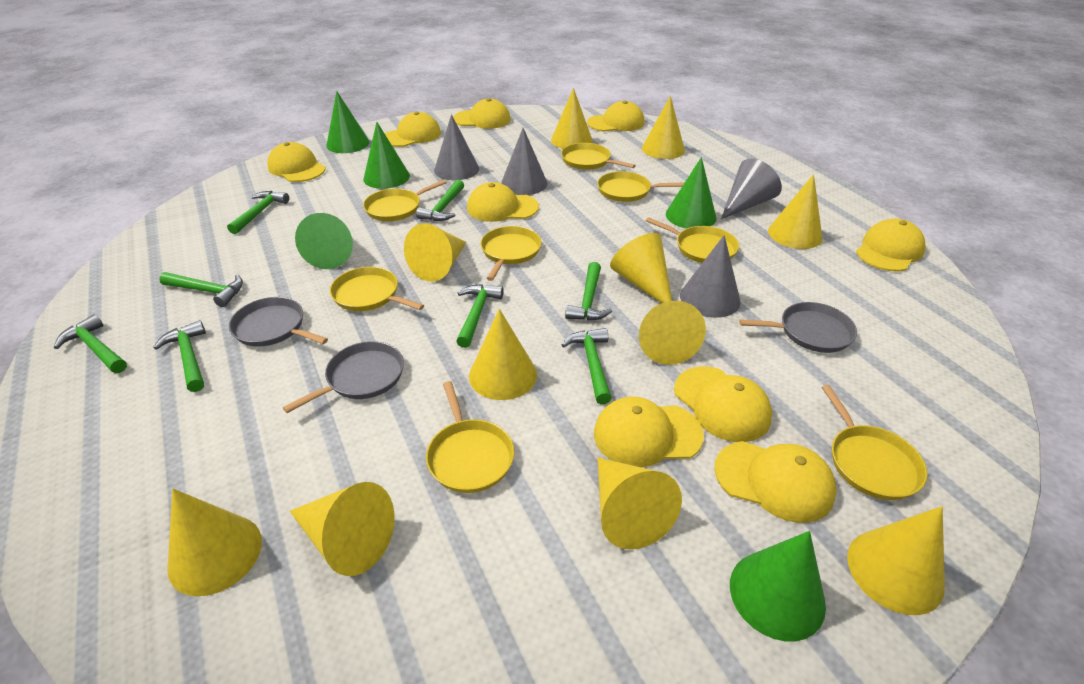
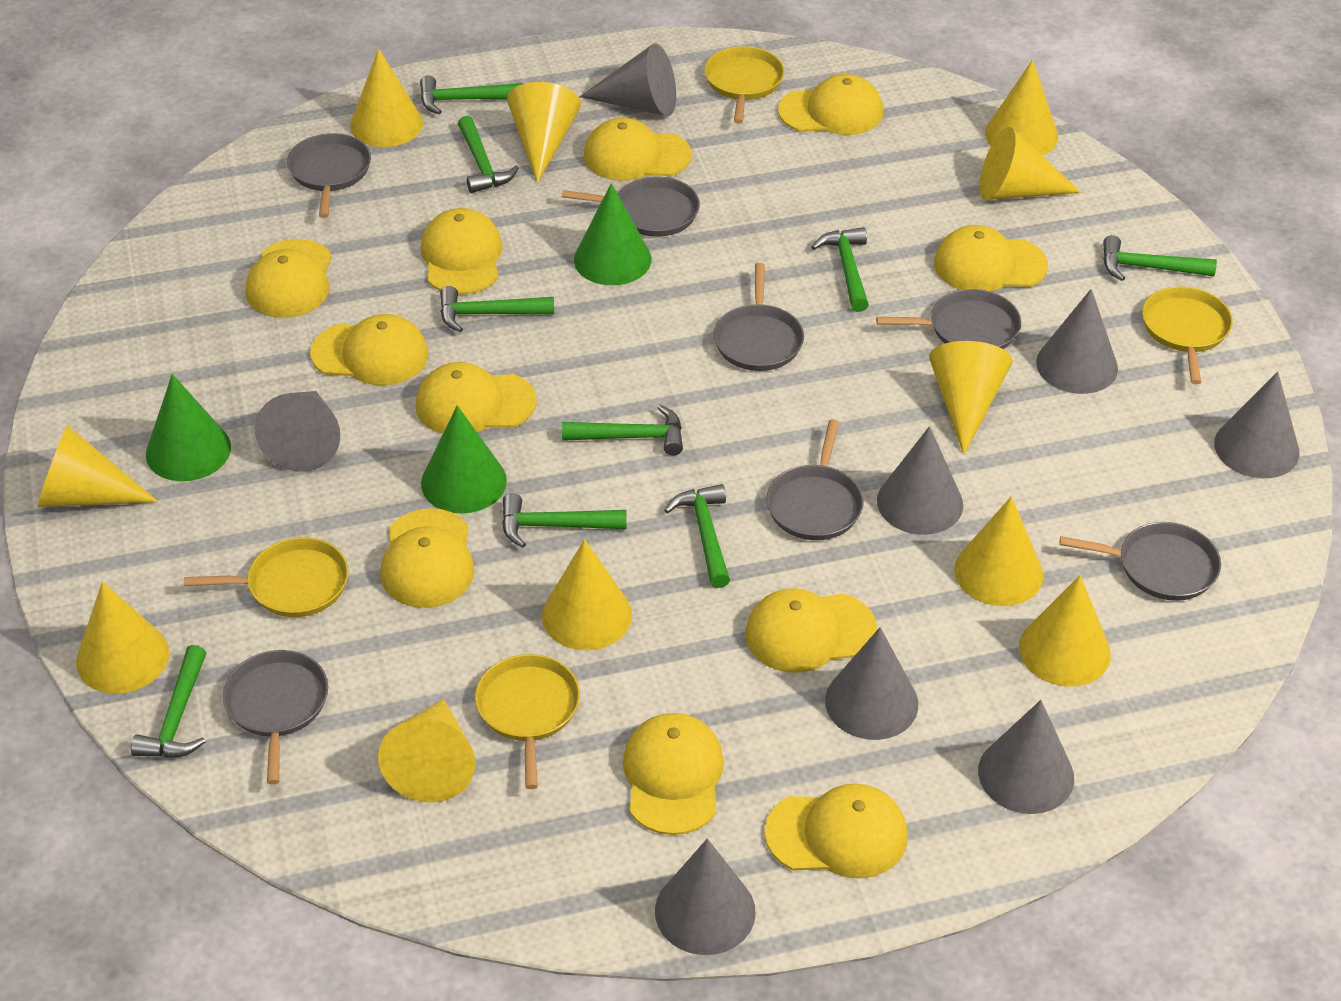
green cone: 5 -> 3
green hammer: 8 -> 9
grey cone: 4 -> 8
grey pan: 3 -> 7
yellow cap: 9 -> 11
yellow pan: 8 -> 4

